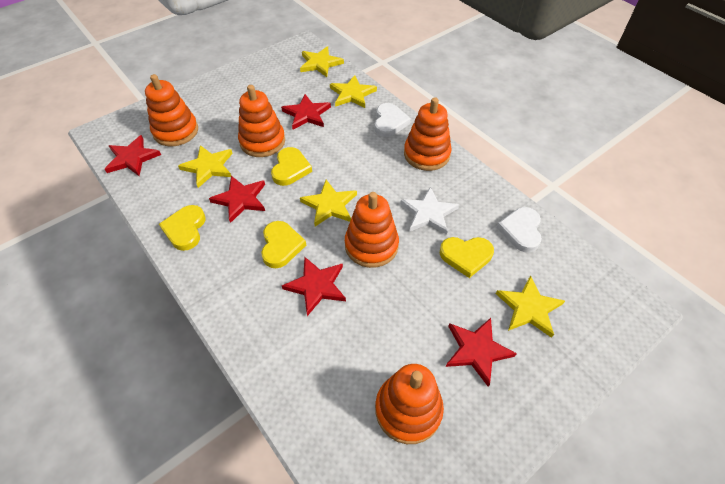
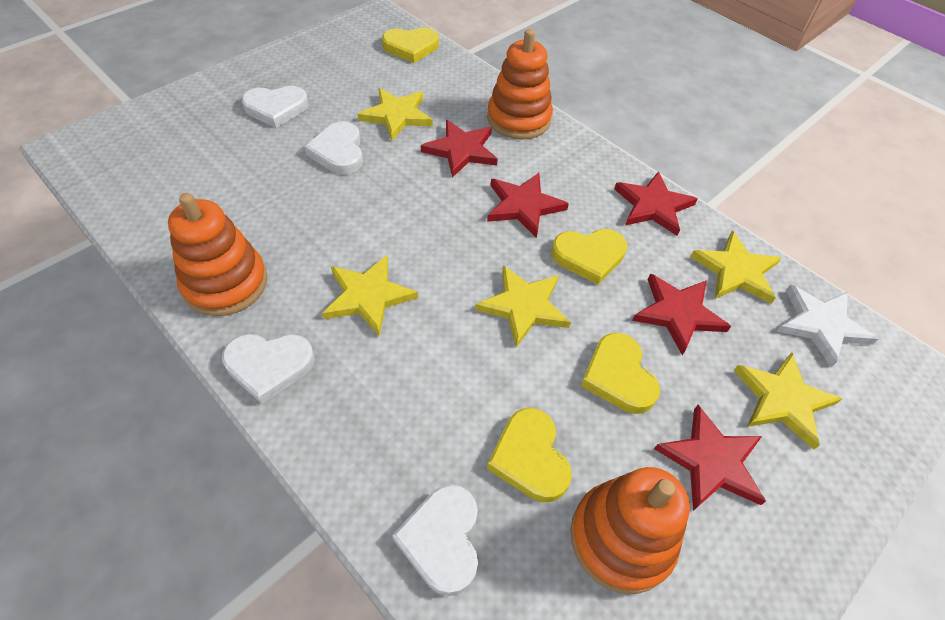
orange stacking toy: 5 -> 3
white heart: 2 -> 4

